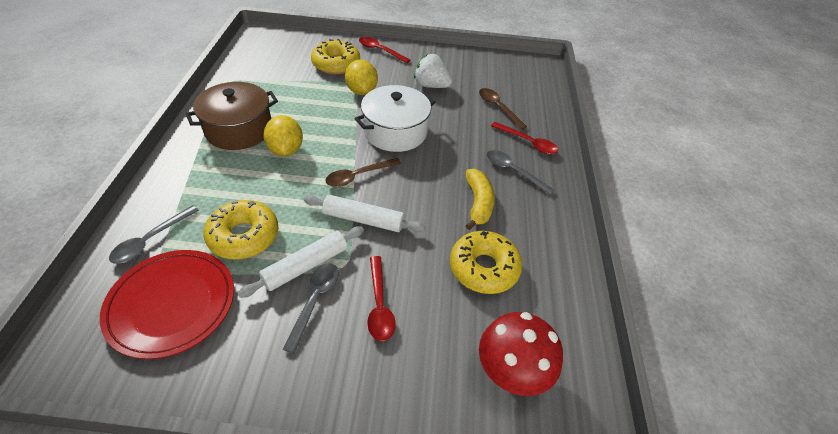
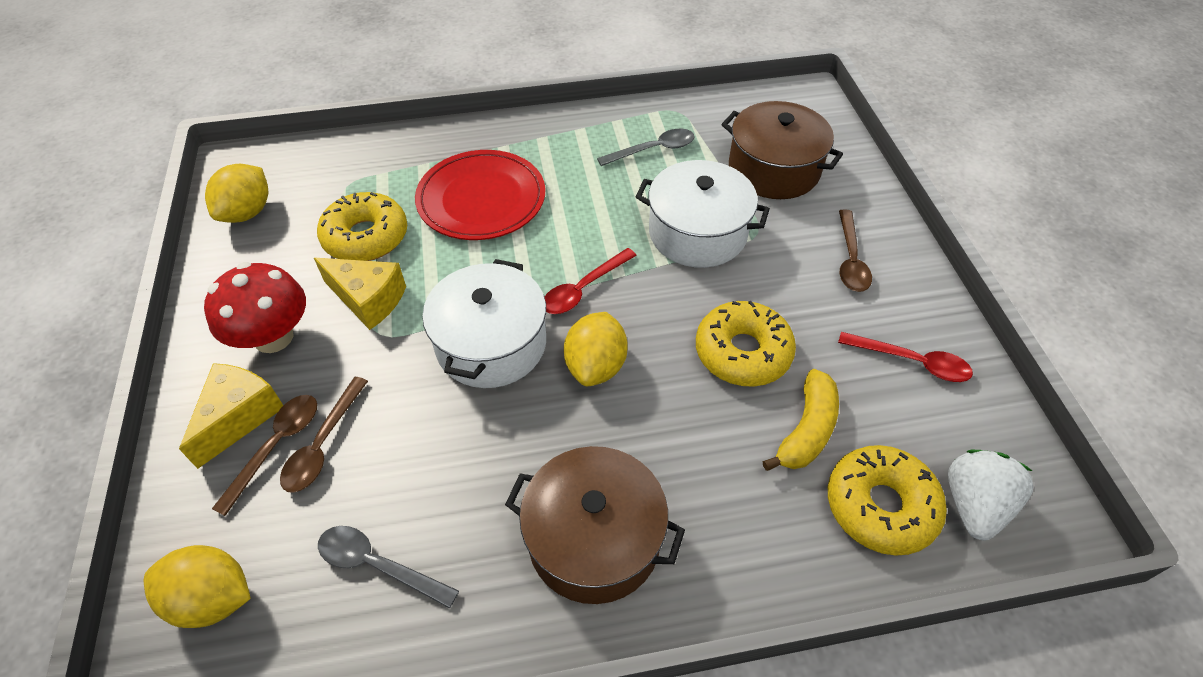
brown pot: 1 -> 2
brown spoon: 2 -> 3
grey spoon: 3 -> 2
red spoon: 3 -> 2
white pot: 1 -> 2
white rolling pin: 2 -> 0
yellow cheese: 0 -> 2
yellow lemon: 2 -> 3

